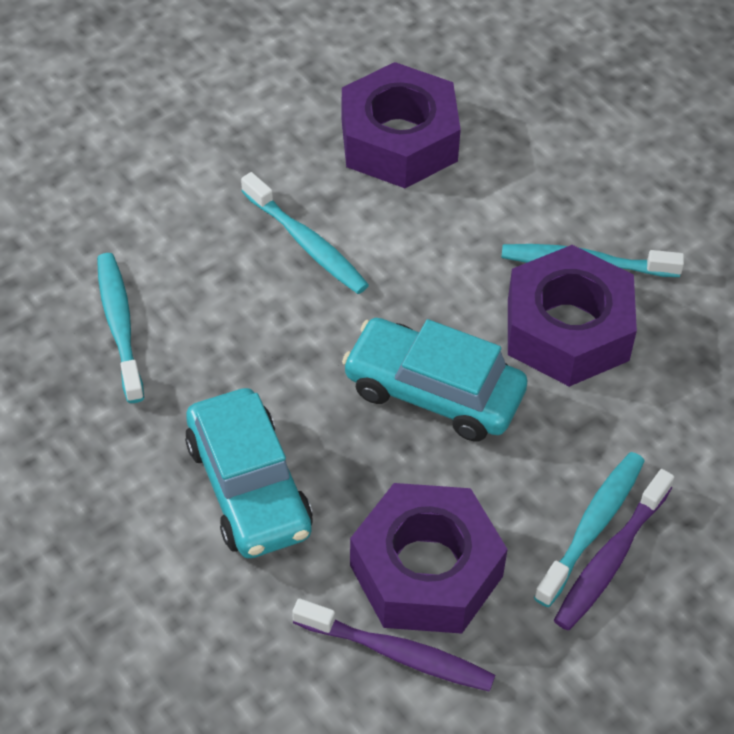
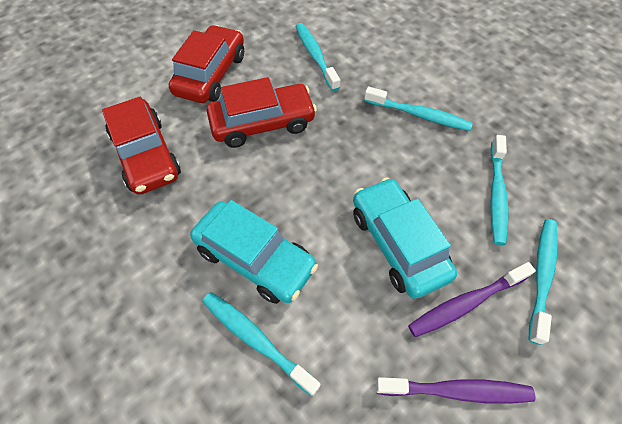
purple nut: 3 -> 0
red car: 0 -> 3
turquoise toothbrush: 4 -> 5

